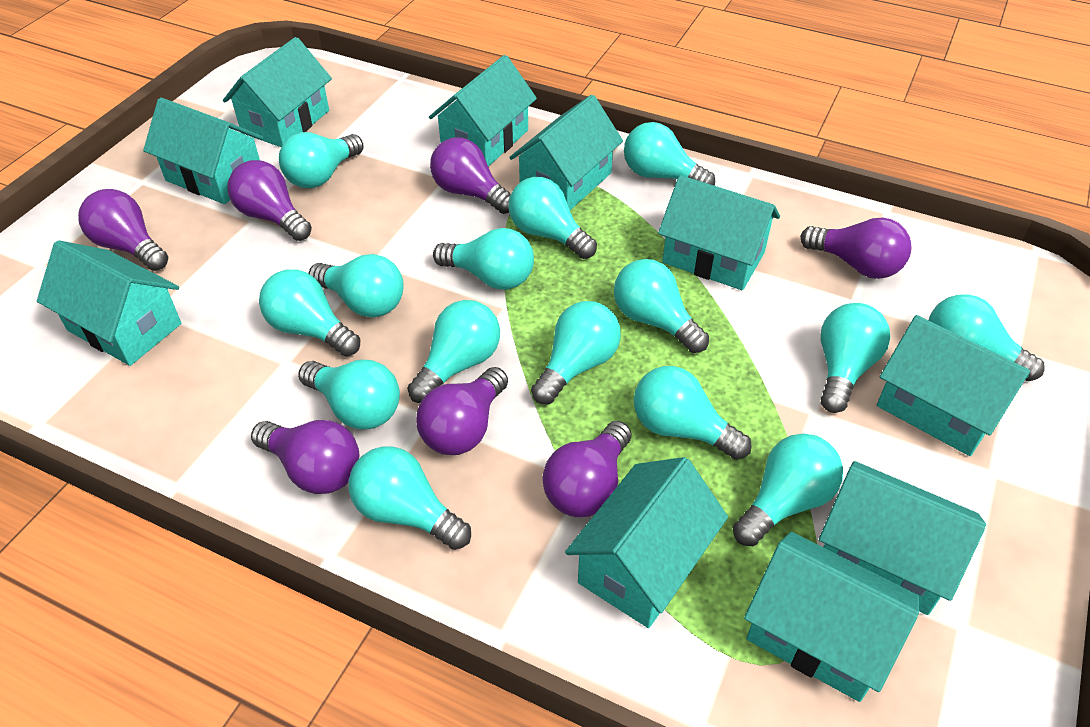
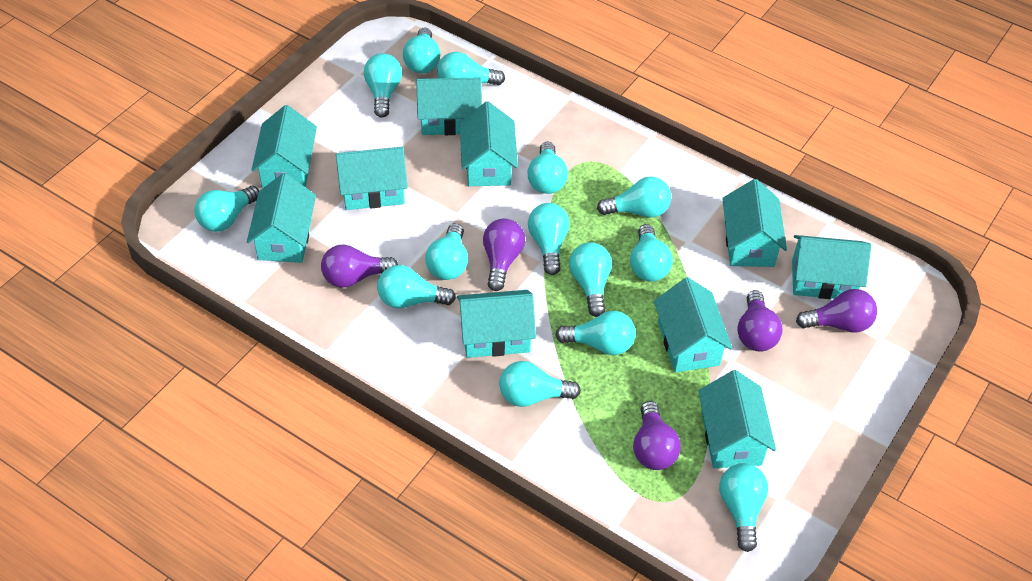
purple light bulb: 7 -> 5
turquoise light bulb: 15 -> 14

